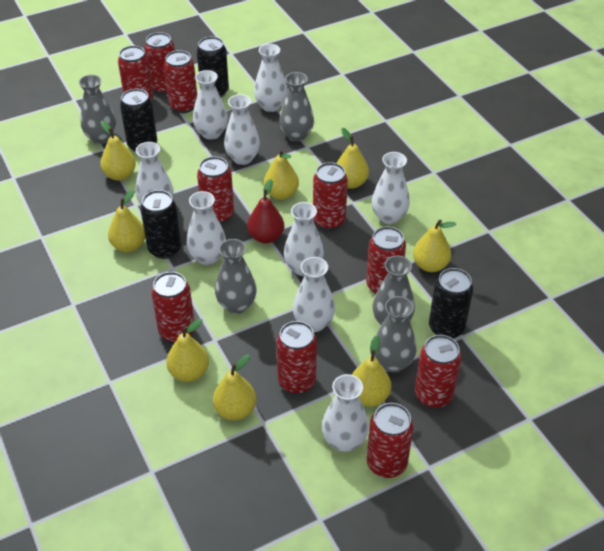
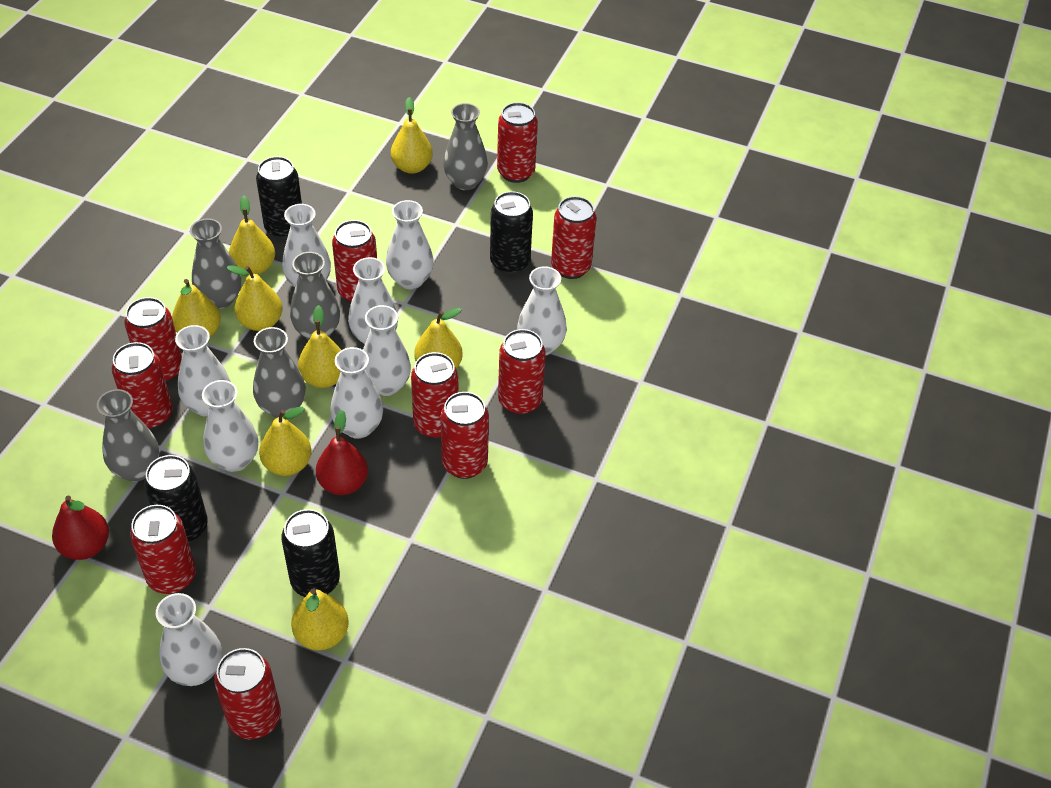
red pear: 1 -> 2

